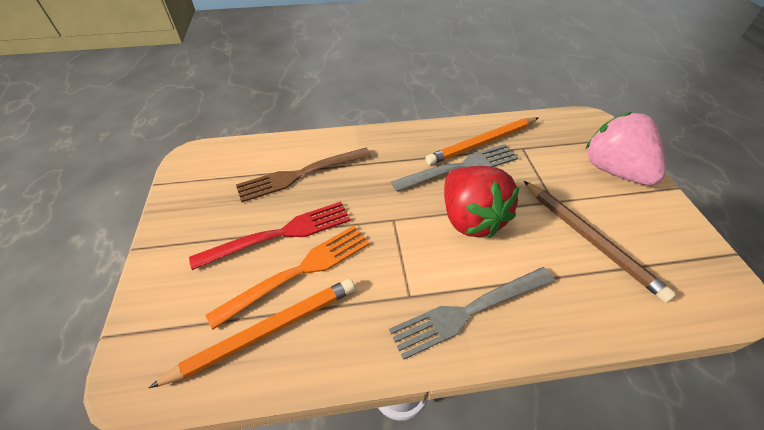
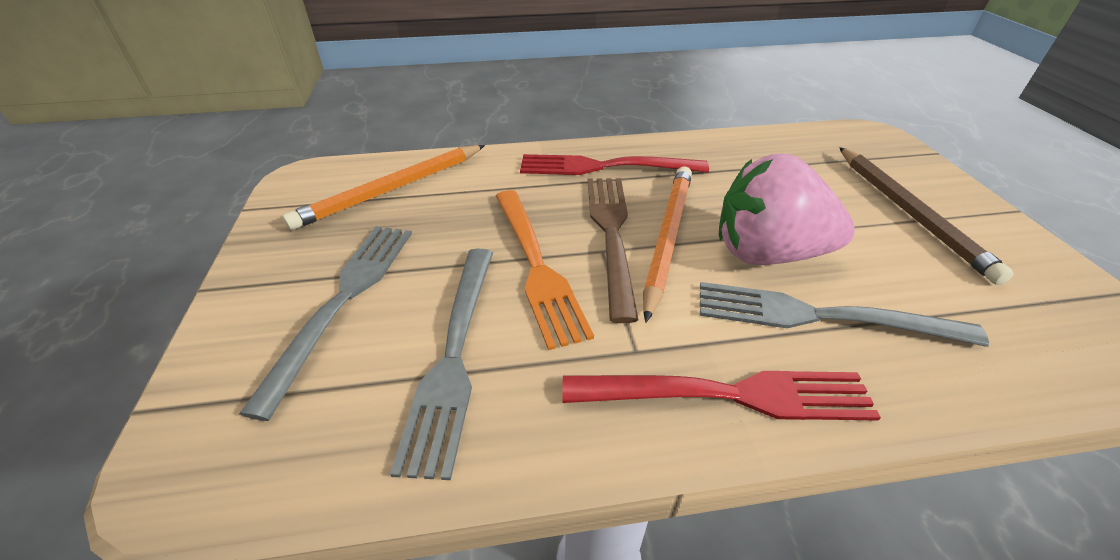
grey fork: 2 -> 3
red fork: 1 -> 2
red strawberry: 1 -> 0

